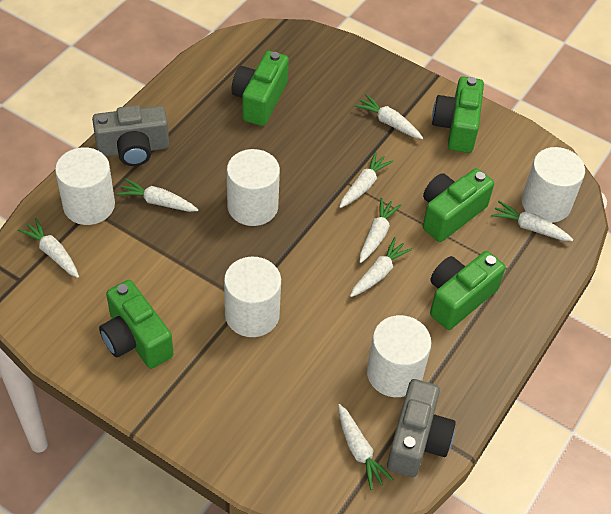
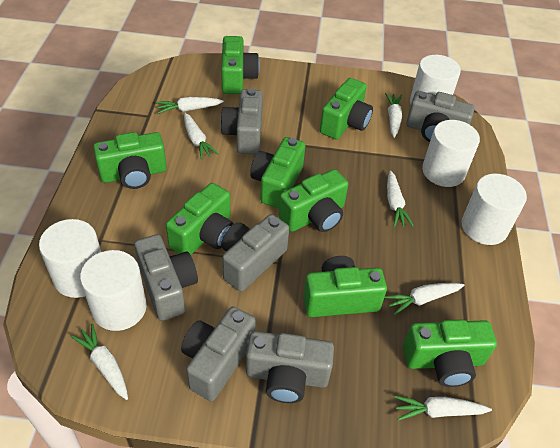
green camera: 5 -> 8
grey camera: 2 -> 6
white carrot: 8 -> 7

